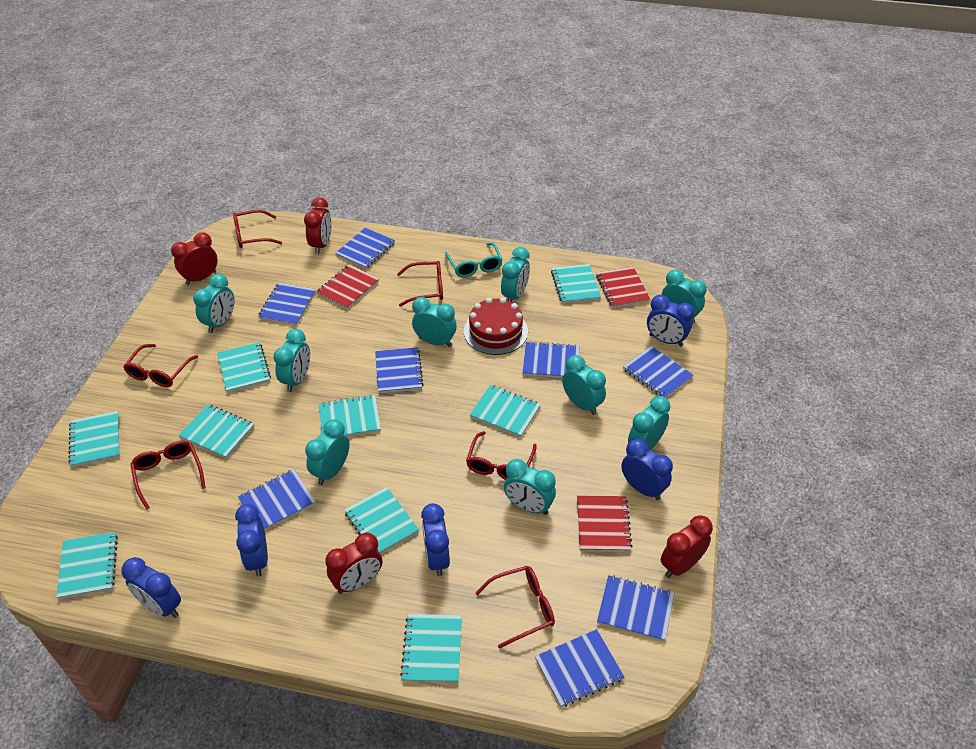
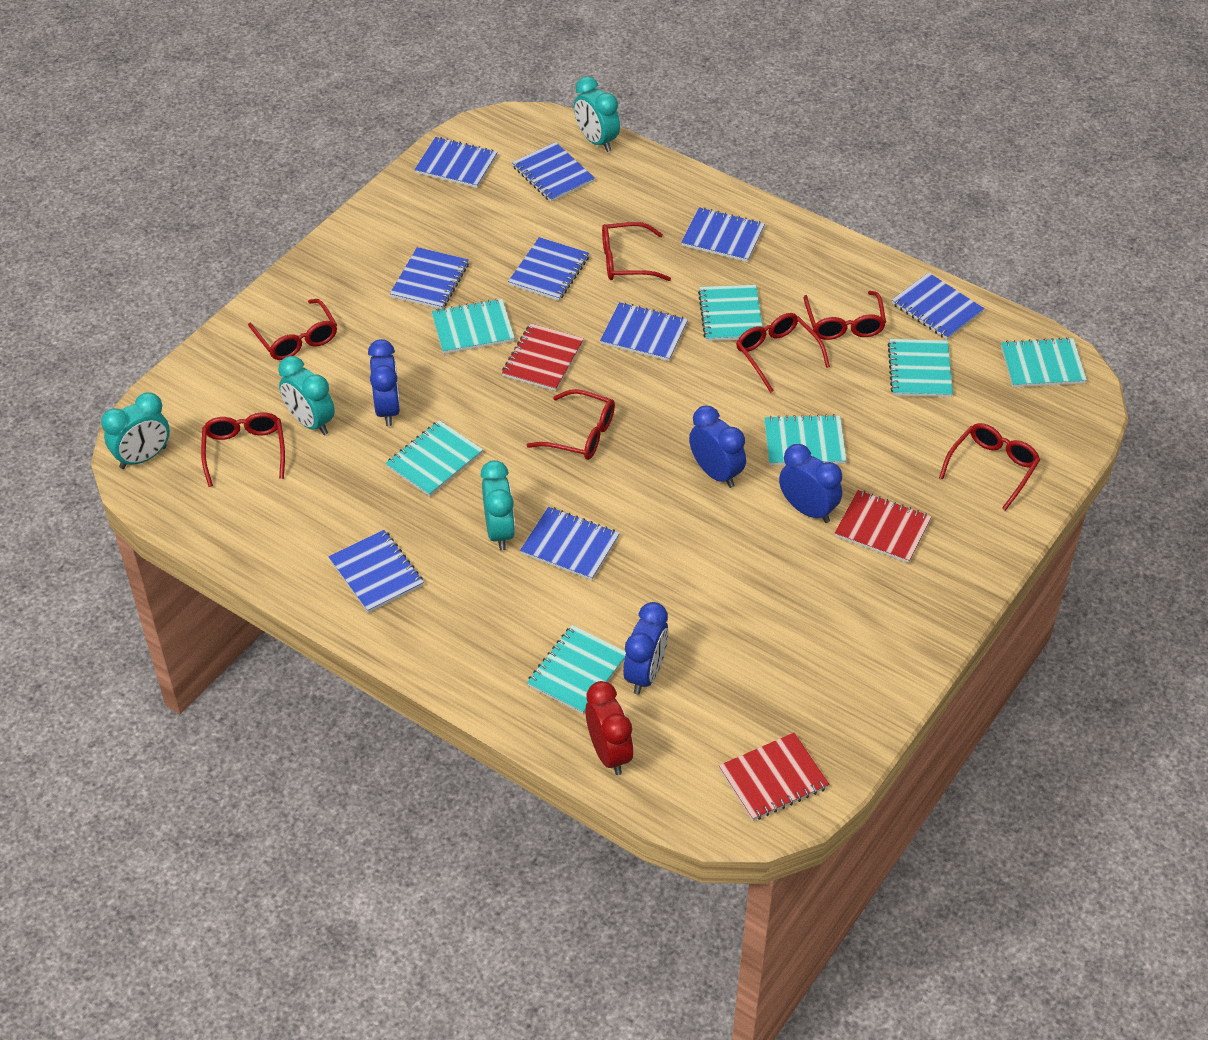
blue clock: 5 -> 4
blue notebook: 8 -> 9
red cake: 1 -> 0
red clock: 4 -> 1
red glasses: 6 -> 7
turquoise clock: 9 -> 4
turquoise glasses: 1 -> 0
turquoise notebook: 9 -> 7

